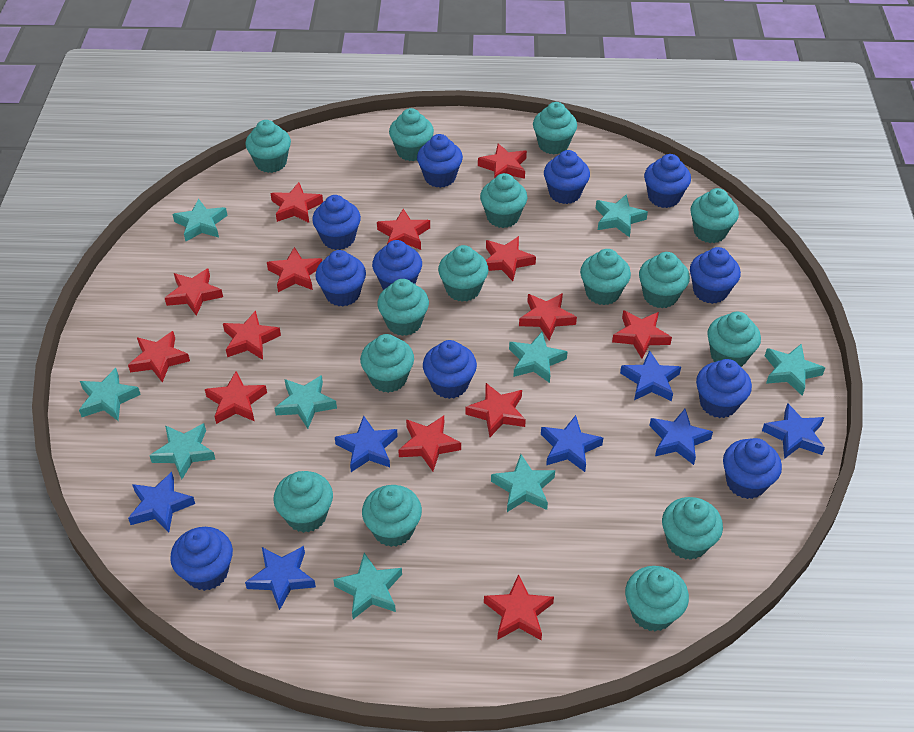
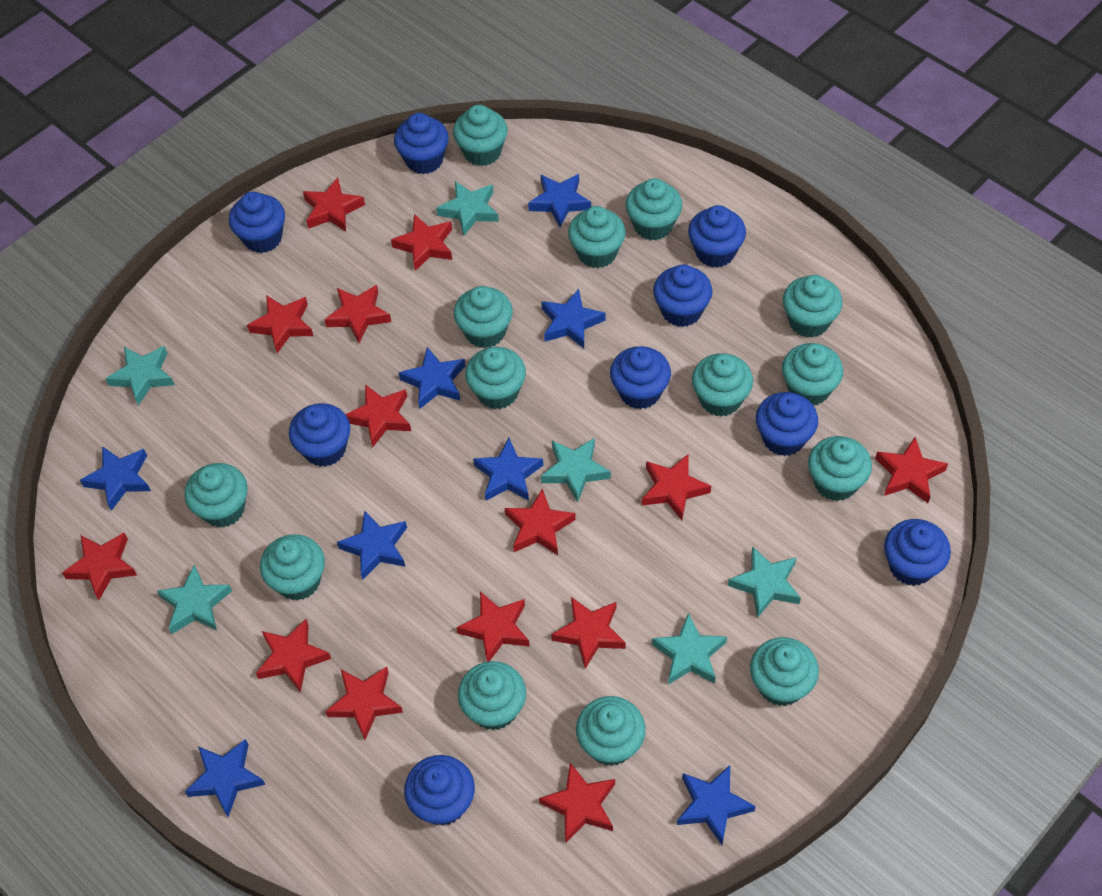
blue cupcake: 11 -> 9
blue star: 7 -> 8
turquoise cupcake: 15 -> 14
turquoise star: 9 -> 6

